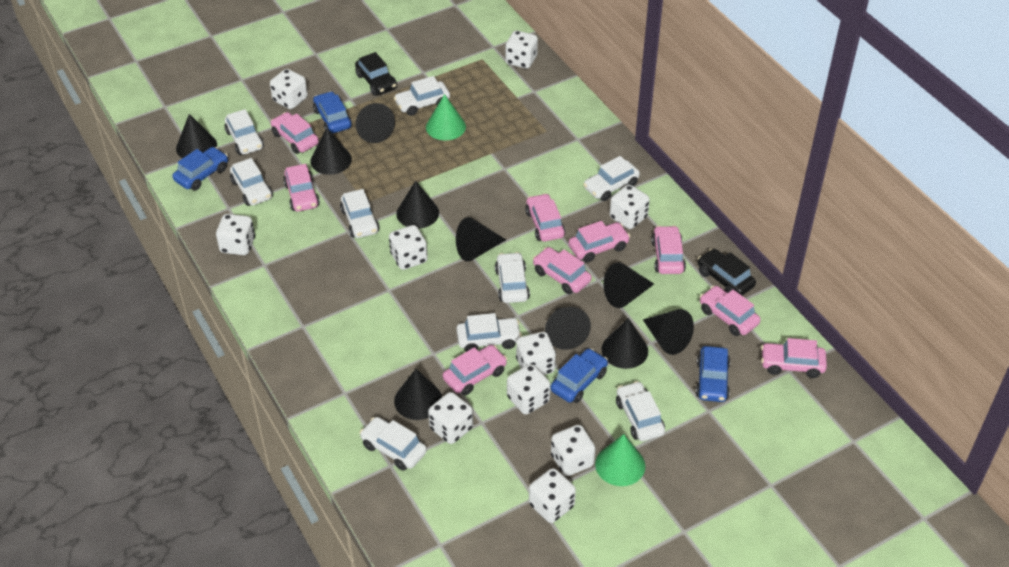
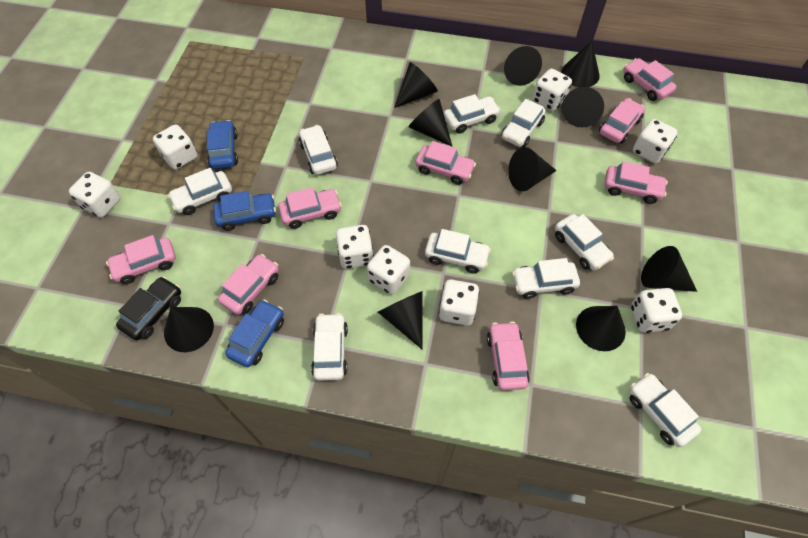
black car: 2 -> 1
blue car: 4 -> 3
green cone: 2 -> 0
pink car: 9 -> 8
white dice: 10 -> 8

